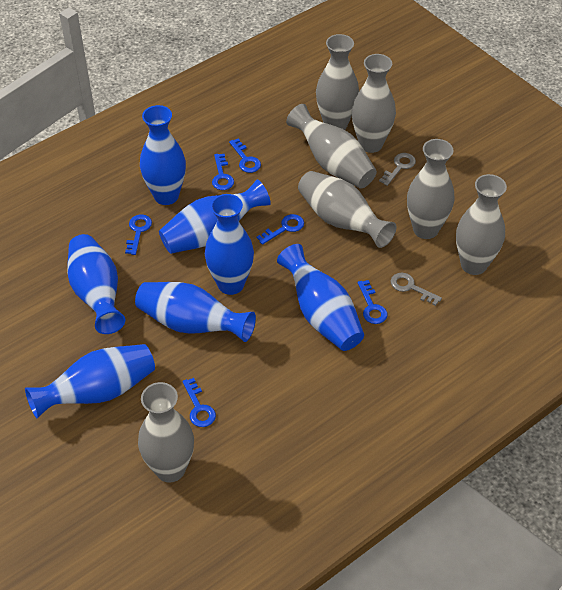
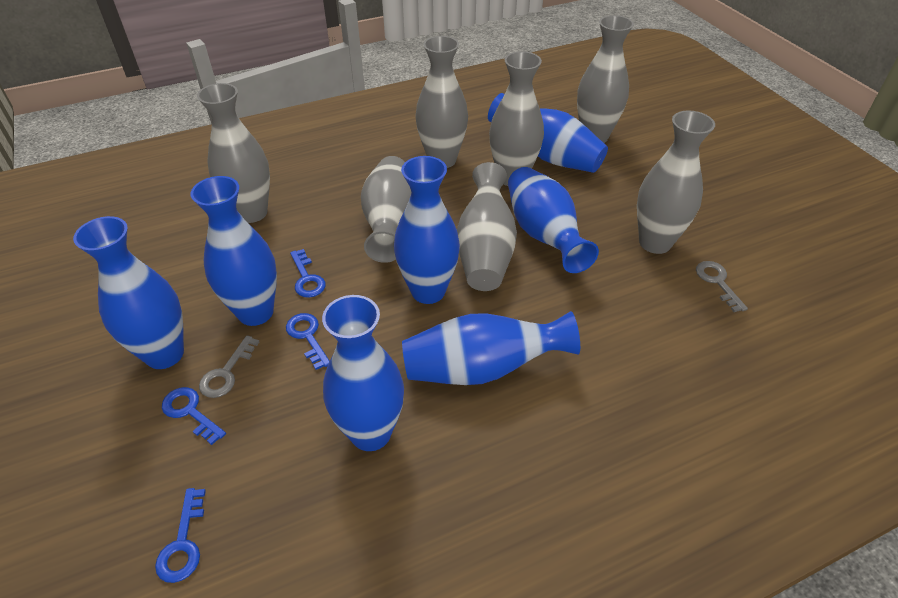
blue key: 6 -> 4

